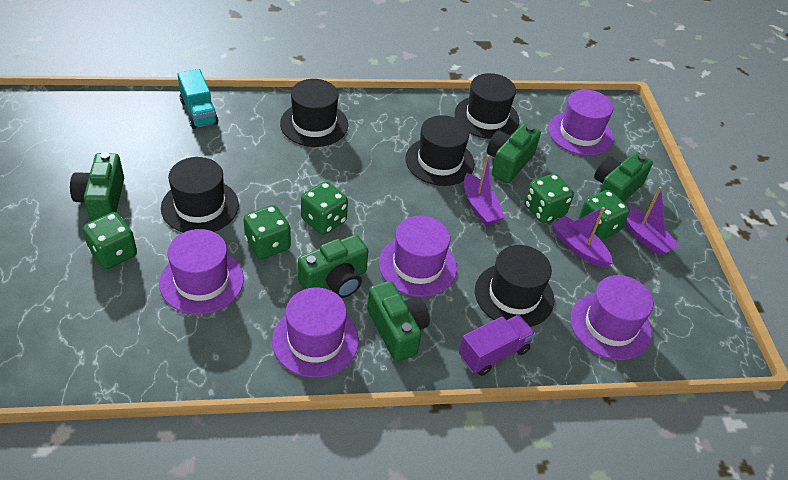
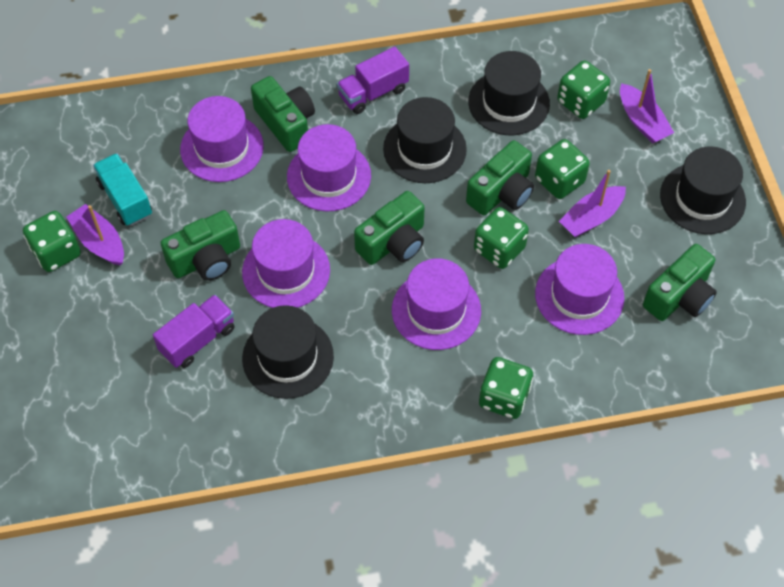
black hat: 5 -> 4
purple truck: 1 -> 2

